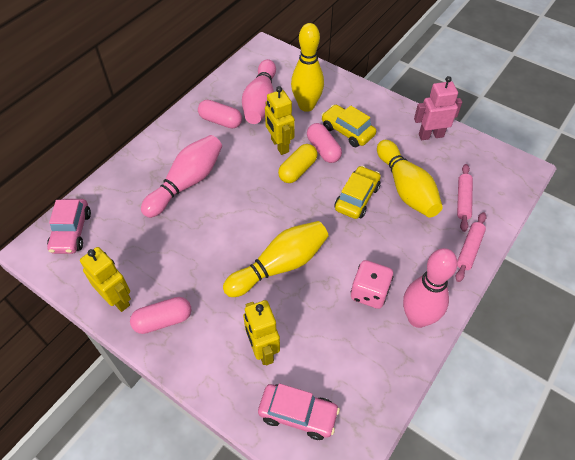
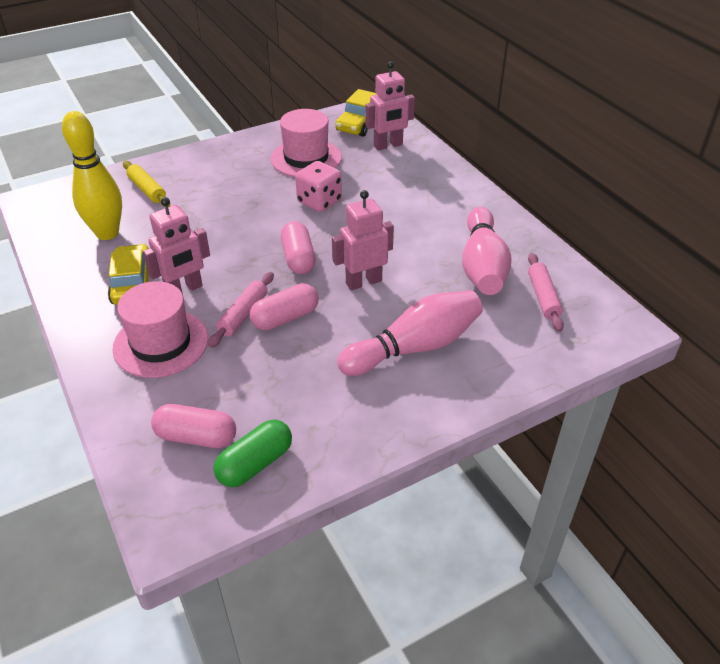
green capsule: 0 -> 1
pink bowling pin: 3 -> 2
pink car: 2 -> 0
pink hat: 0 -> 2
pink robot: 1 -> 3
yellow bowling pin: 3 -> 1
yellow capsule: 1 -> 0
yellow robot: 3 -> 0
yellow rolling pin: 0 -> 1

